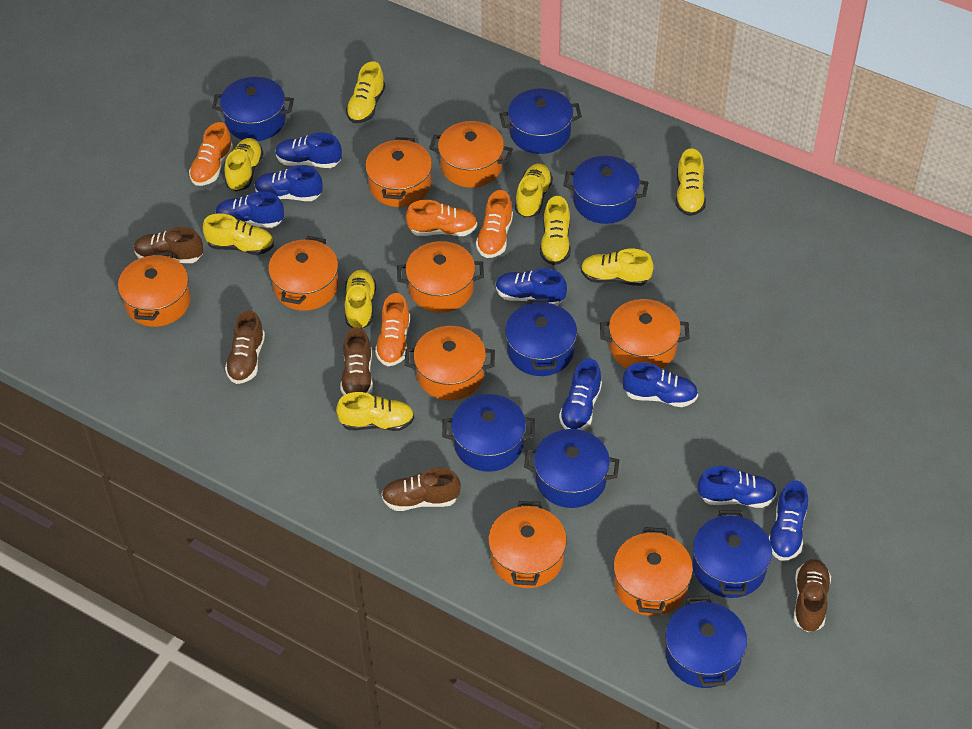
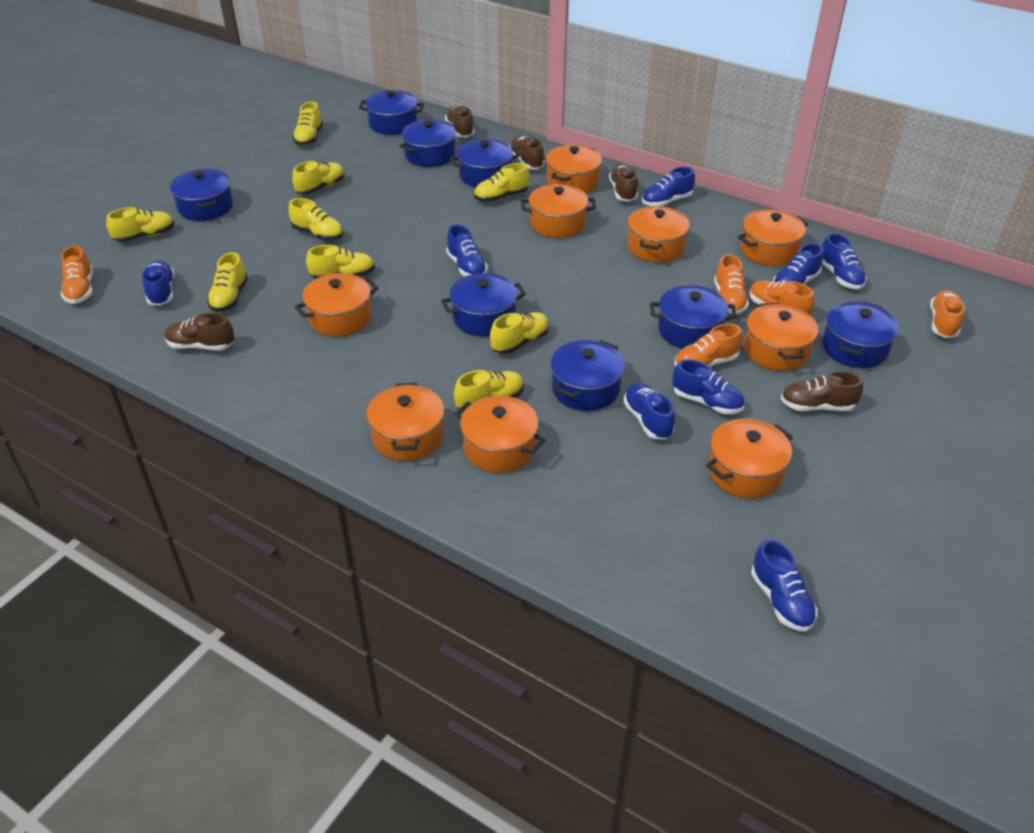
orange shoe: 4 -> 5

